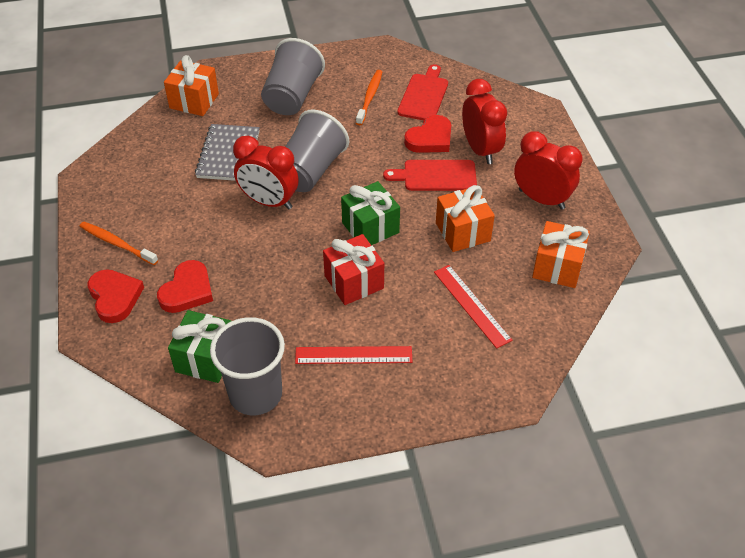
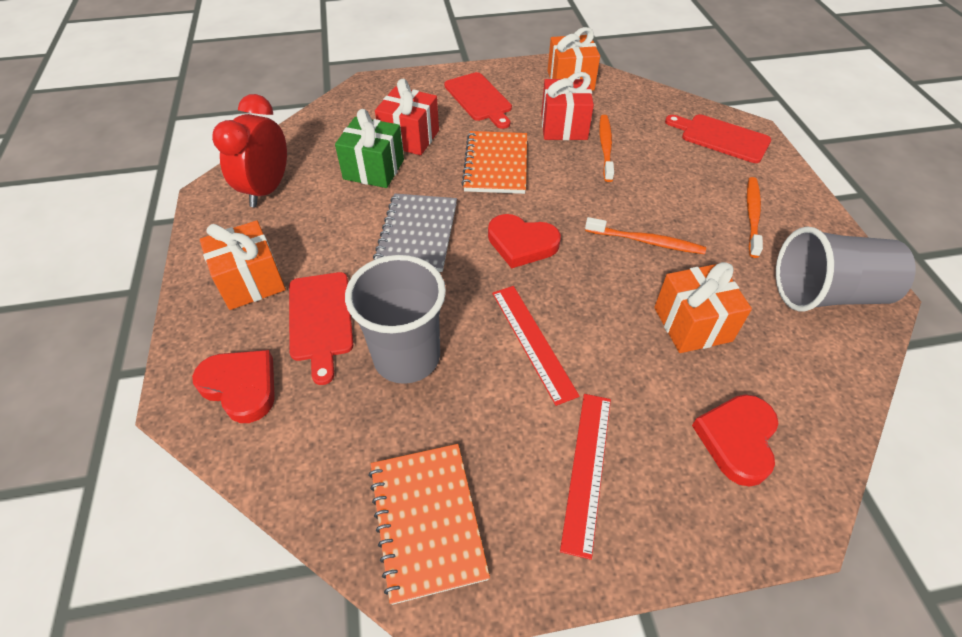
green gift: 2 -> 1
grey cup: 3 -> 2
orange notebook: 0 -> 2
orange toothbrush: 2 -> 3
red clock: 3 -> 1
red cutting board: 2 -> 3
red gift: 1 -> 2

